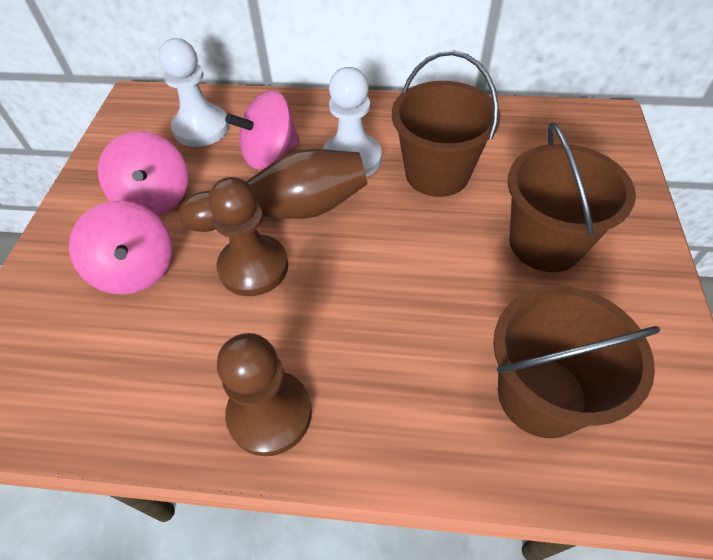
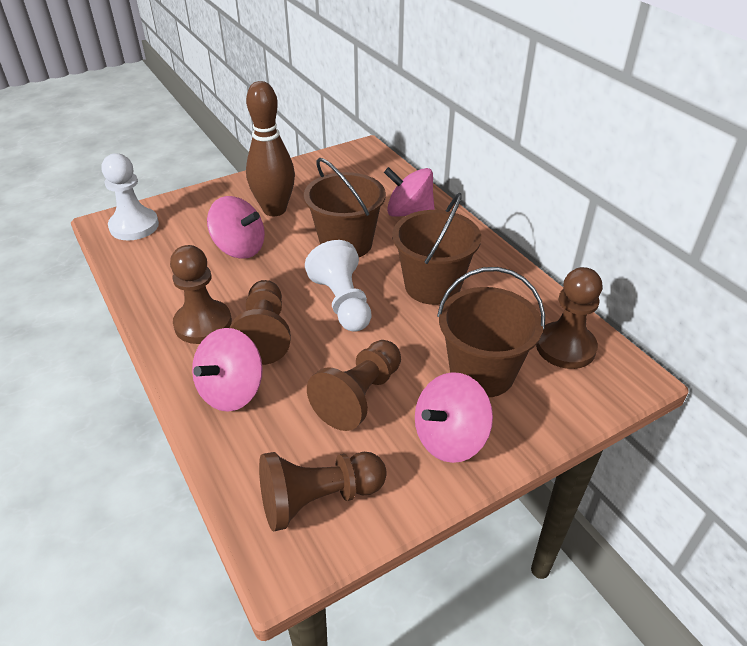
brown pawn: 2 -> 5
pink spinning top: 3 -> 4

